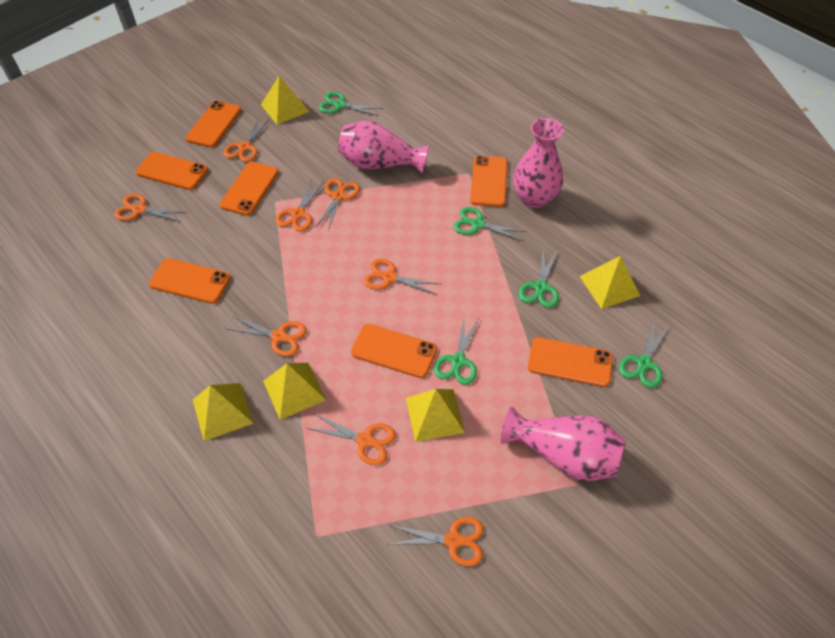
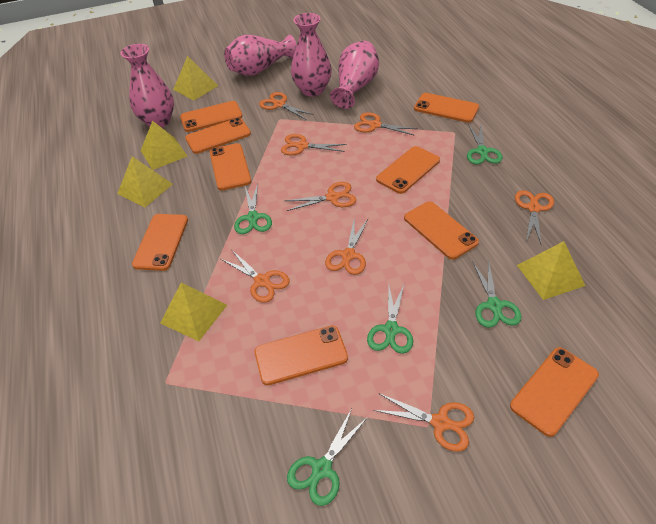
orange phone: 7 -> 9
pink vase: 3 -> 4

